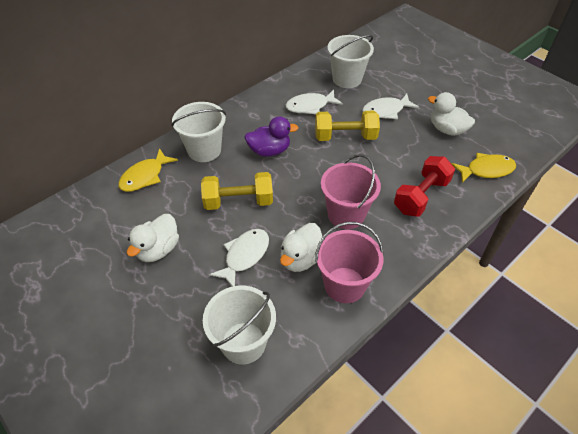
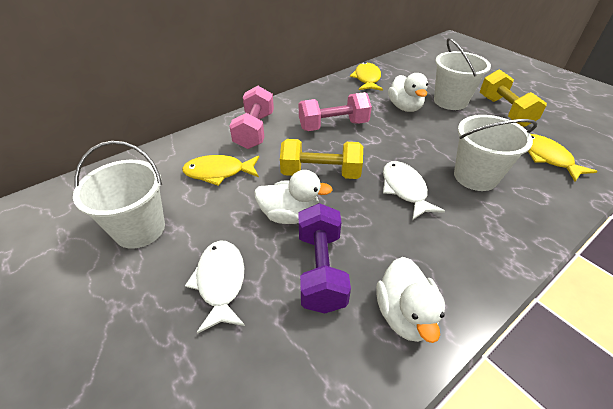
pink bucket: 2 -> 0
pink dumbbell: 0 -> 2
purple duck: 1 -> 0
purple dumbbell: 0 -> 1
red dumbbell: 1 -> 0
white fish: 3 -> 2
yellow fish: 2 -> 3

